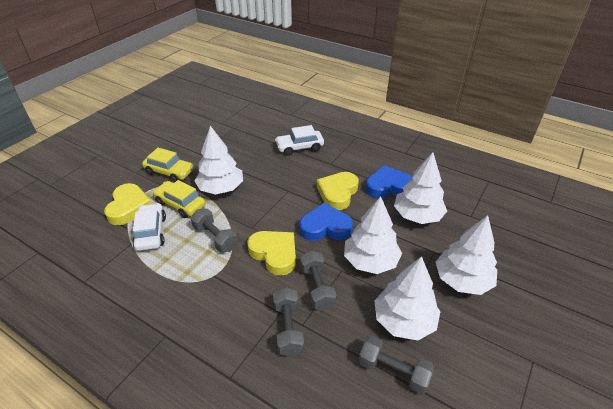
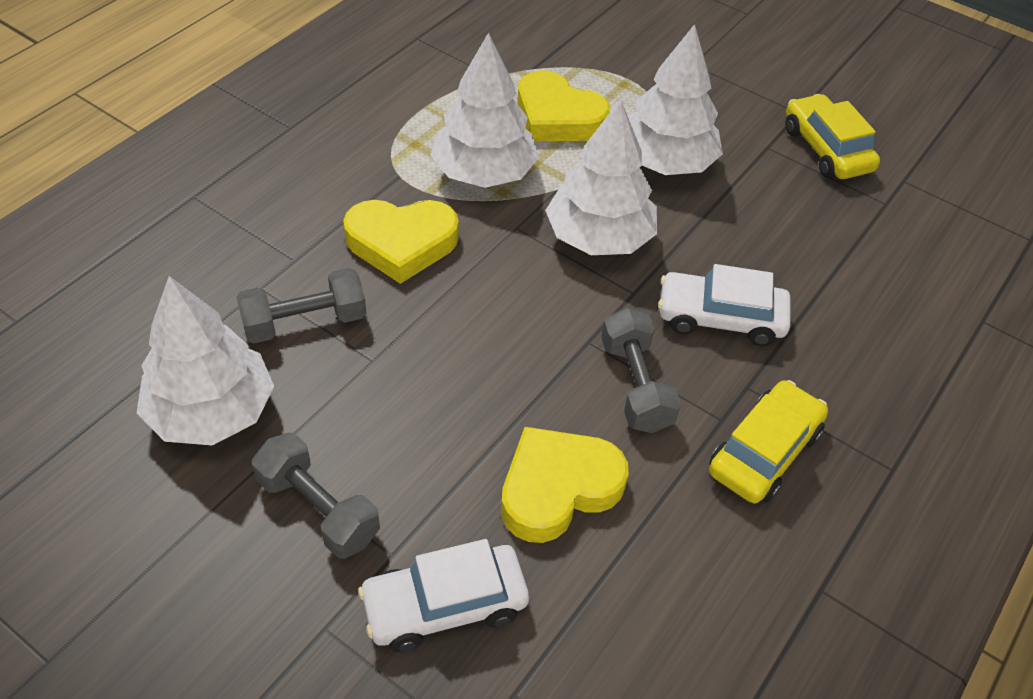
blue heart: 2 -> 0
grey dumbbell: 4 -> 3
white tree: 5 -> 4

